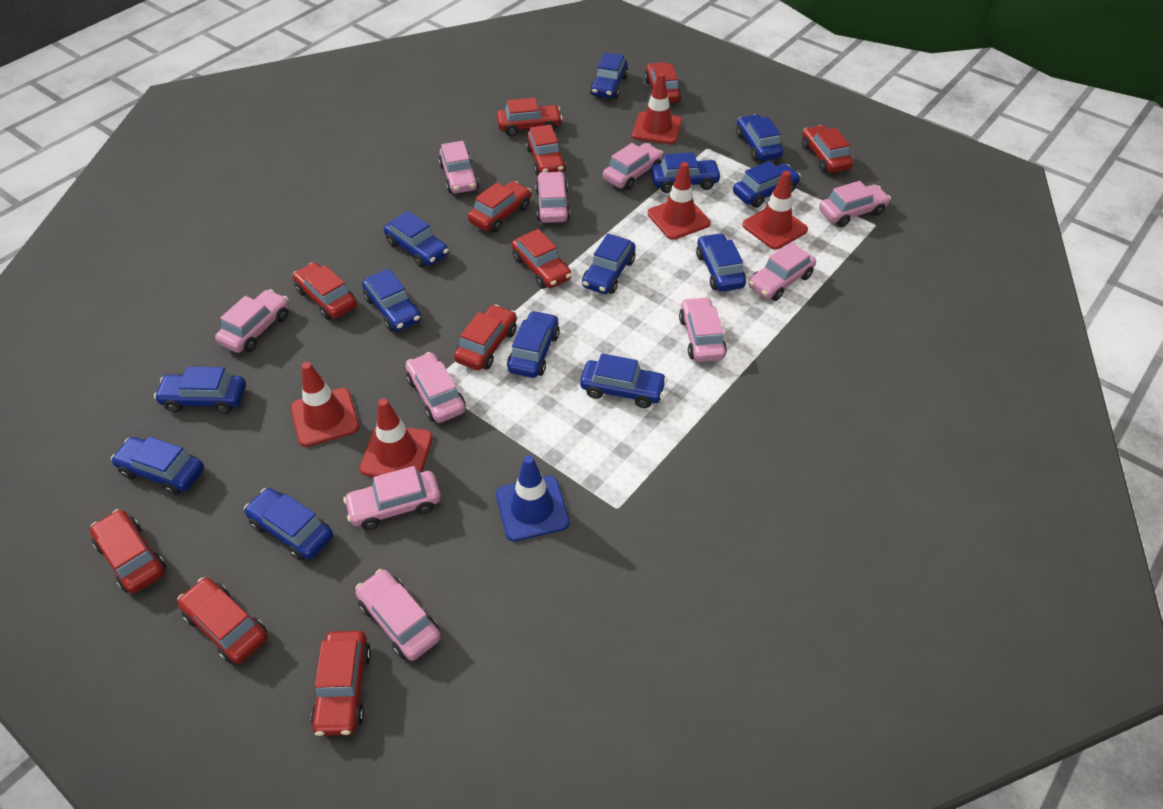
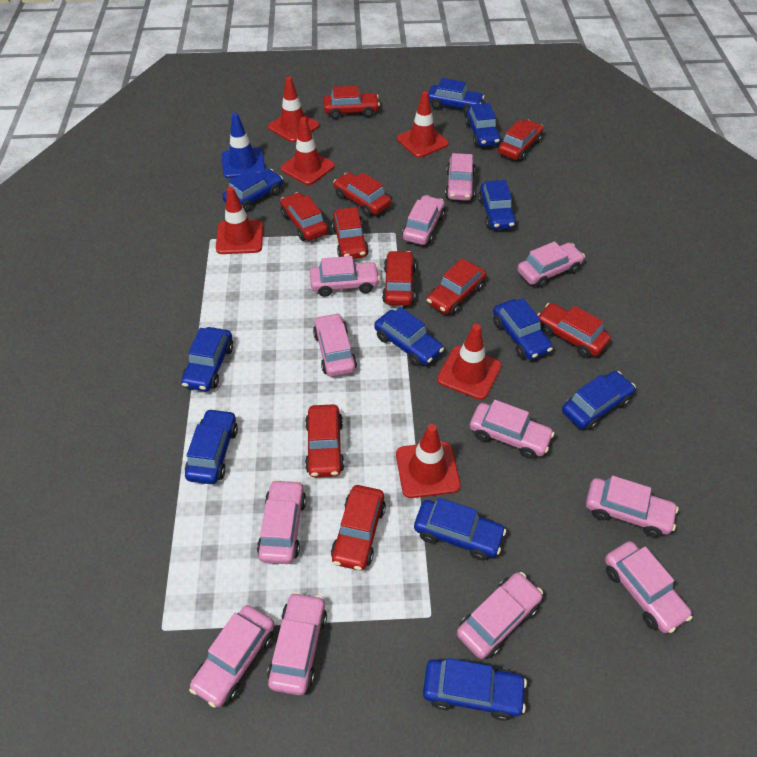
blue car: 13 -> 11
pink car: 10 -> 12
red car: 11 -> 10
red traffic cone: 5 -> 6

